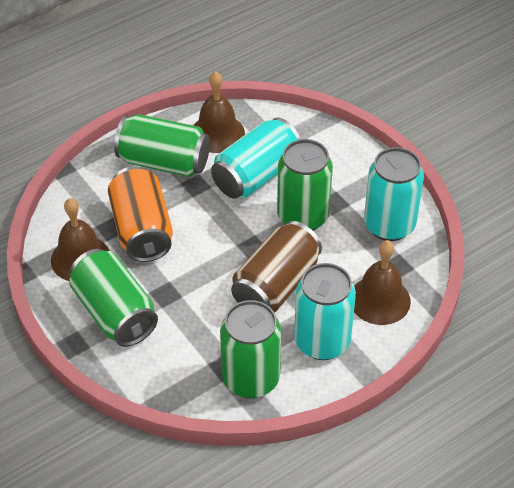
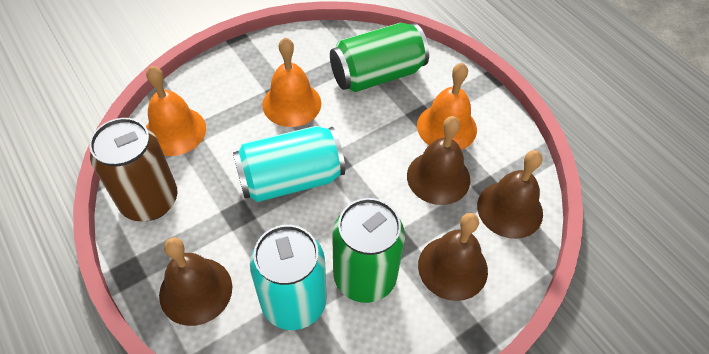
brown bell: 3 -> 4
green can: 4 -> 2
orange bell: 0 -> 3
orange can: 1 -> 0
turquoise can: 3 -> 2

